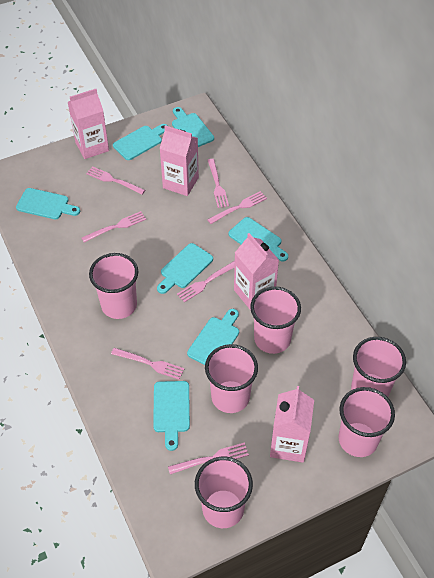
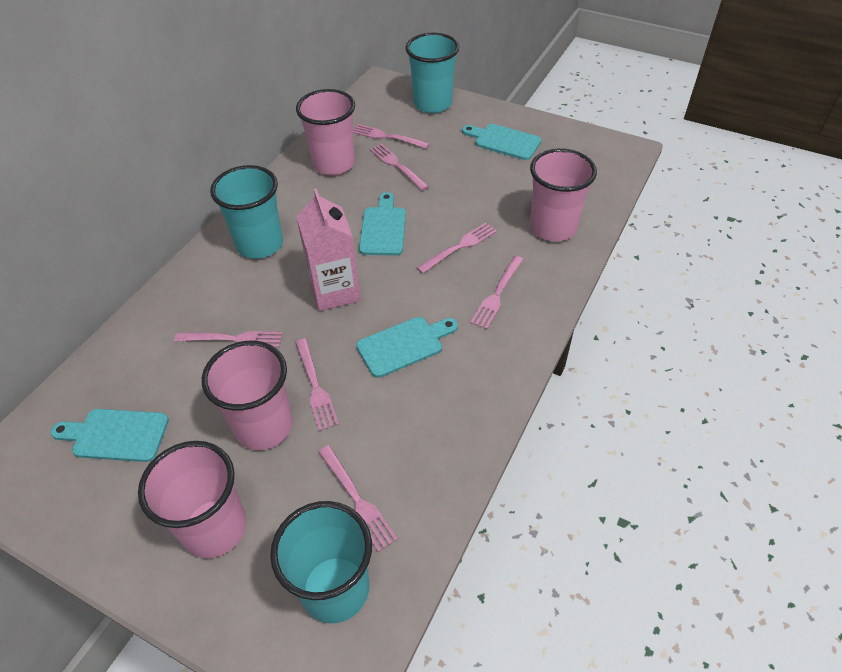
pink carton: 4 -> 1
pink cup: 6 -> 4
turquoise cup: 0 -> 3
turquoise cutting board: 7 -> 4

